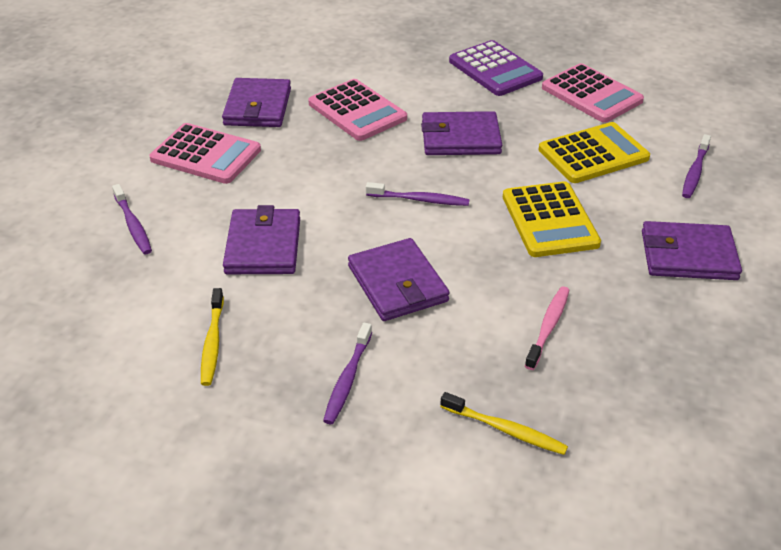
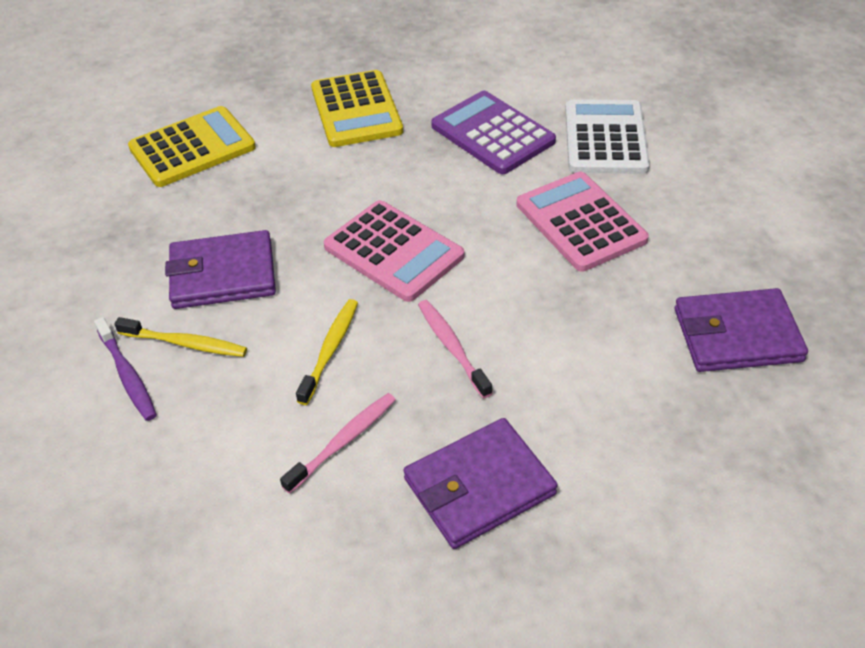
pink calculator: 3 -> 2
pink toothbrush: 1 -> 2
purple toothbrush: 4 -> 1
purple wallet: 5 -> 3
white calculator: 0 -> 1

